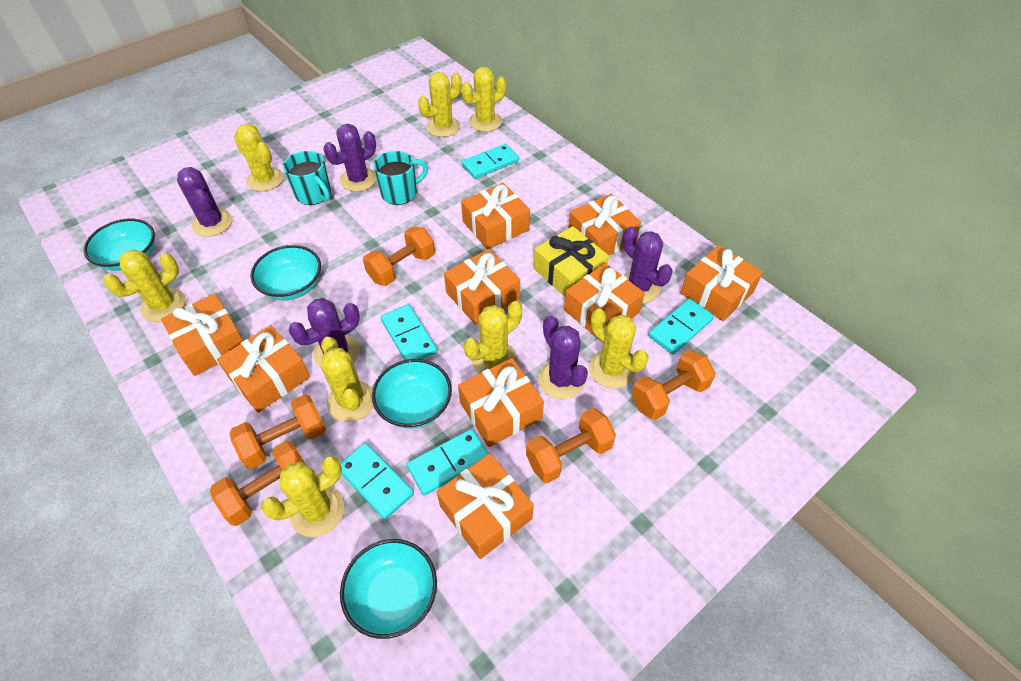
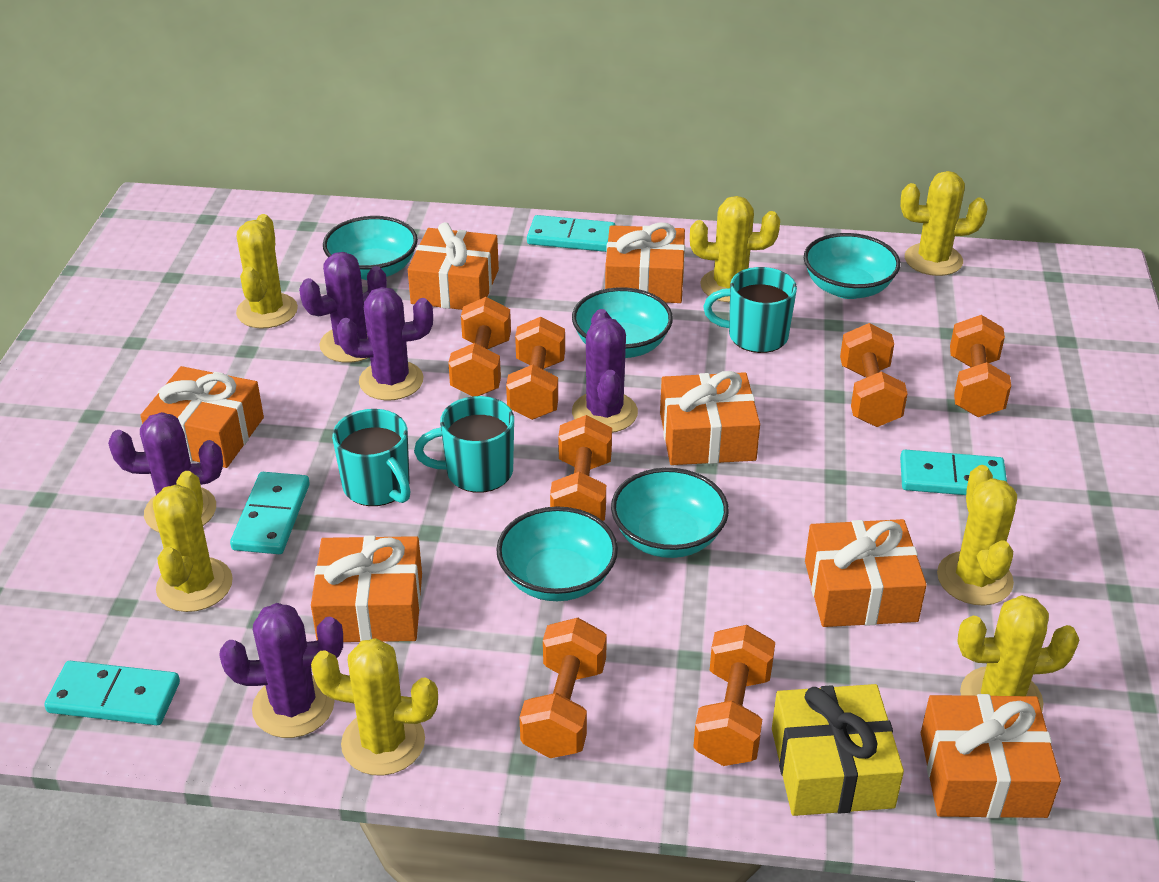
orange dumbbell: 5 -> 7
orange gift: 9 -> 7
turquoise bowl: 4 -> 5
turquoise domino: 5 -> 4
turquoise mug: 2 -> 3
yellow cactus: 8 -> 7

